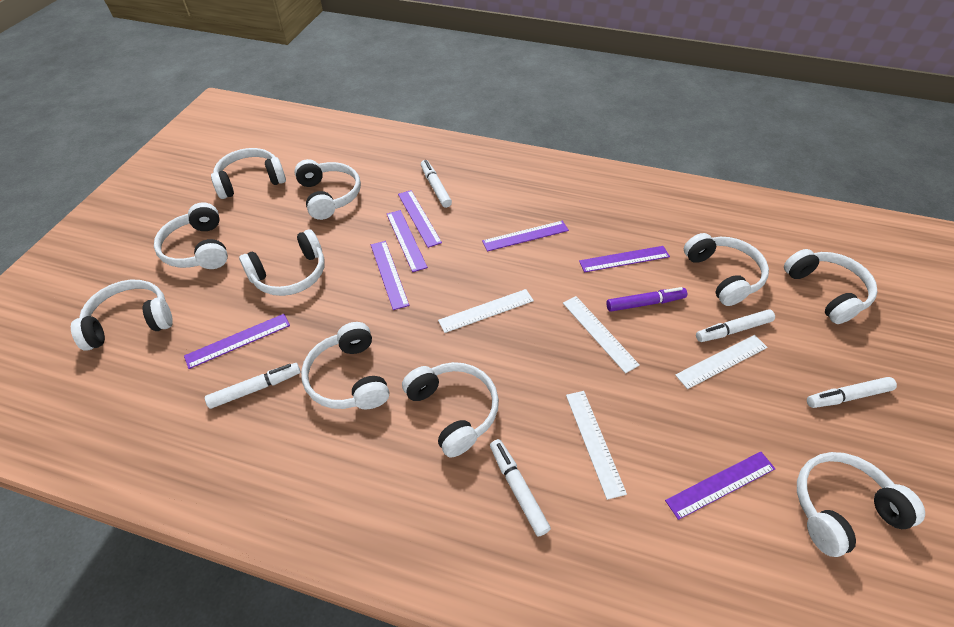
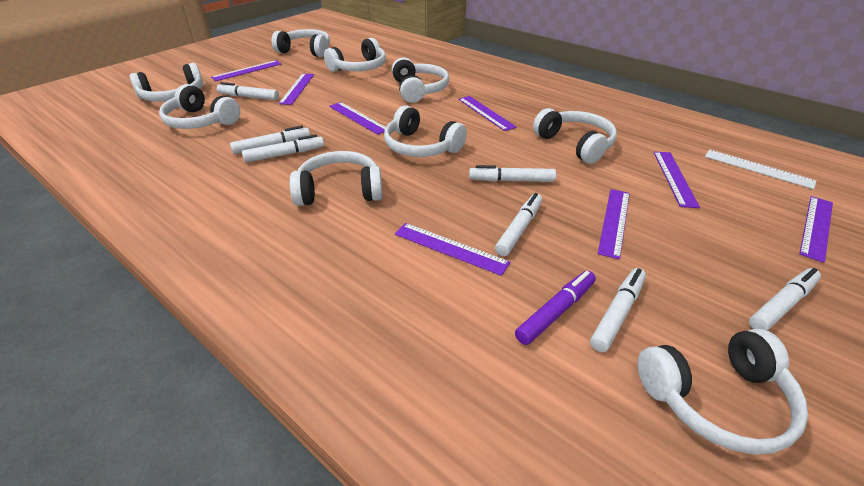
purple ruler: 7 -> 8
white headphones: 10 -> 9
white marker: 5 -> 7
white ruler: 4 -> 1

